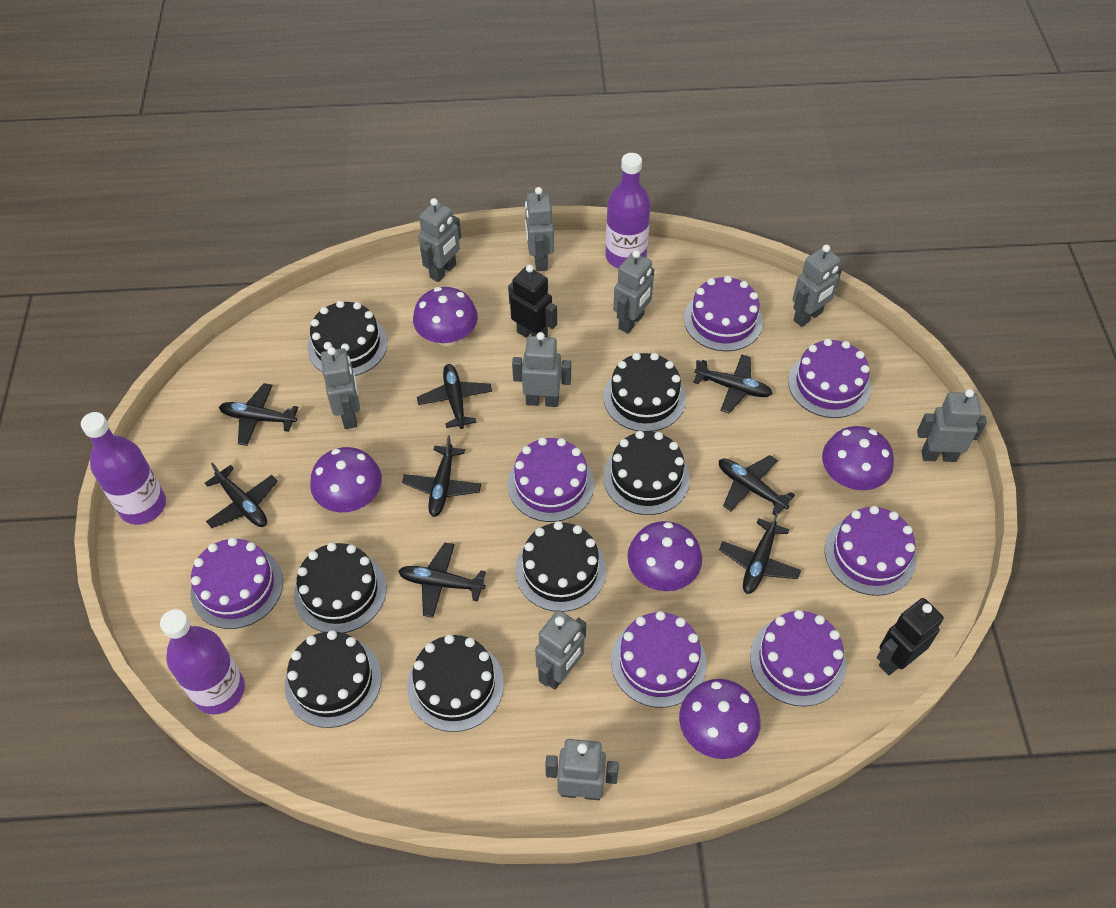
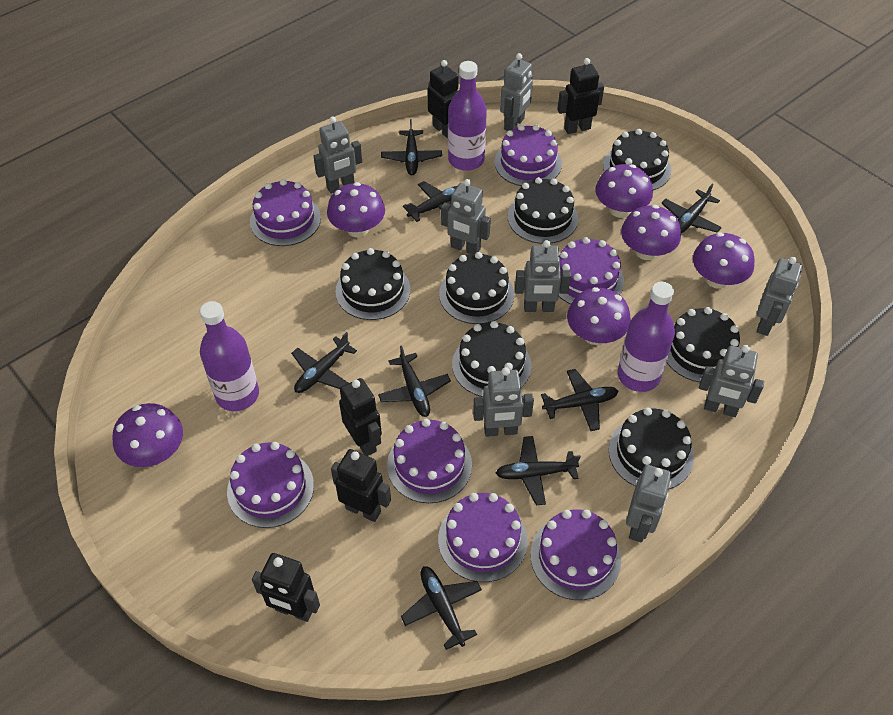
black robot: 2 -> 5
grey robot: 9 -> 8
purple mushroom: 5 -> 6

